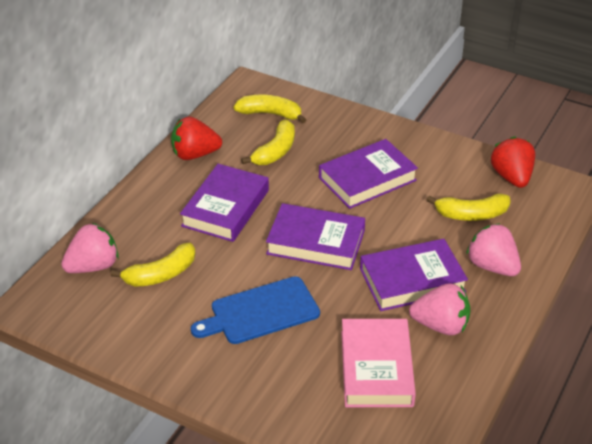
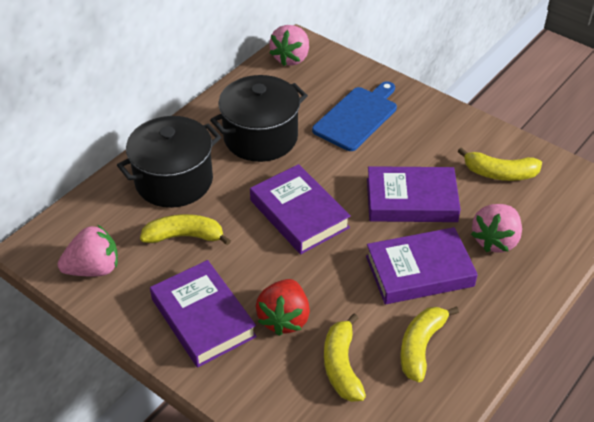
black pot: 0 -> 2
pink book: 1 -> 0
red strawberry: 2 -> 1

